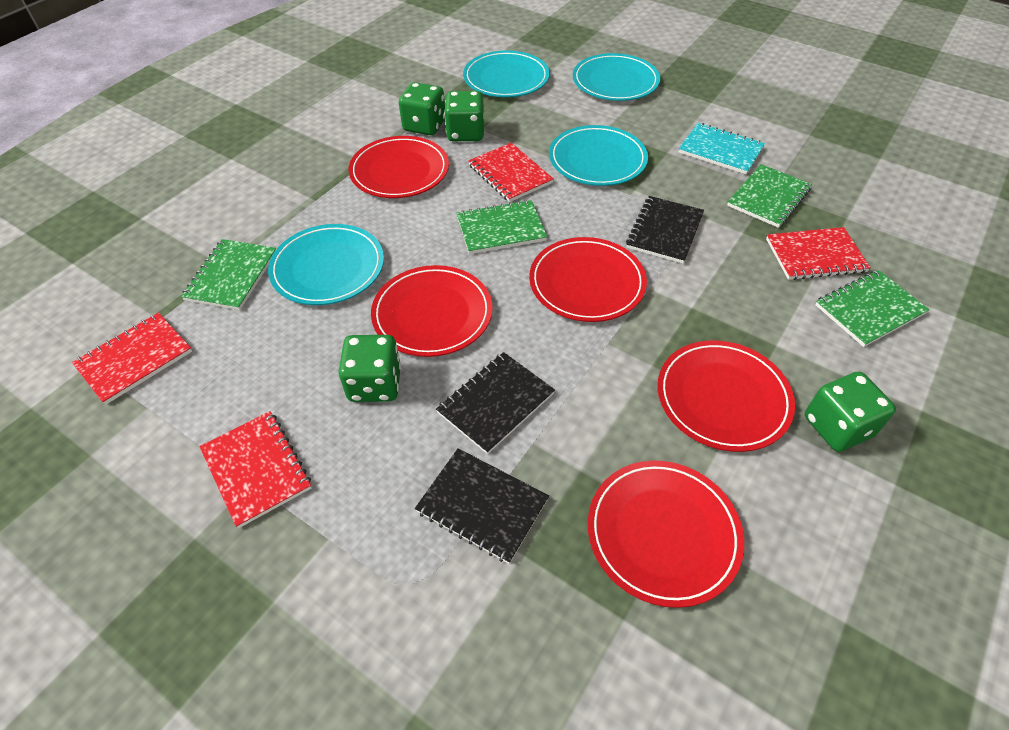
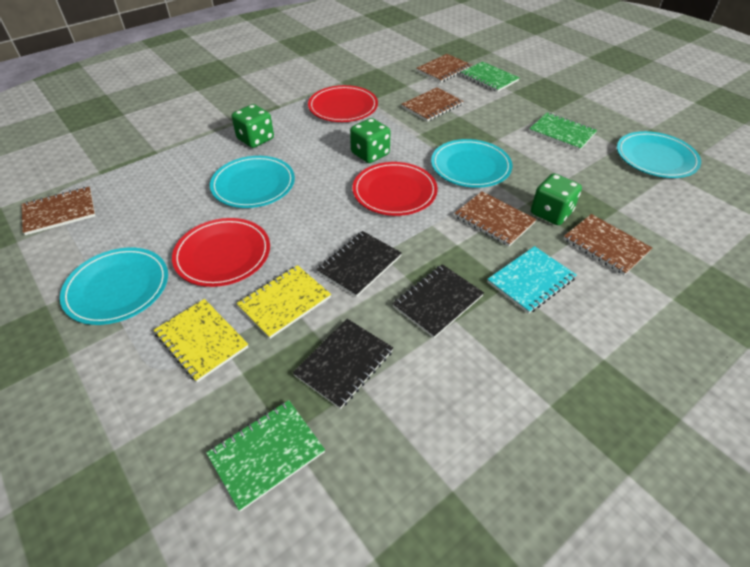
brown notebook: 0 -> 5
green dice: 4 -> 3
green notebook: 4 -> 3
red notebook: 4 -> 0
red plate: 5 -> 3
yellow notebook: 0 -> 2

